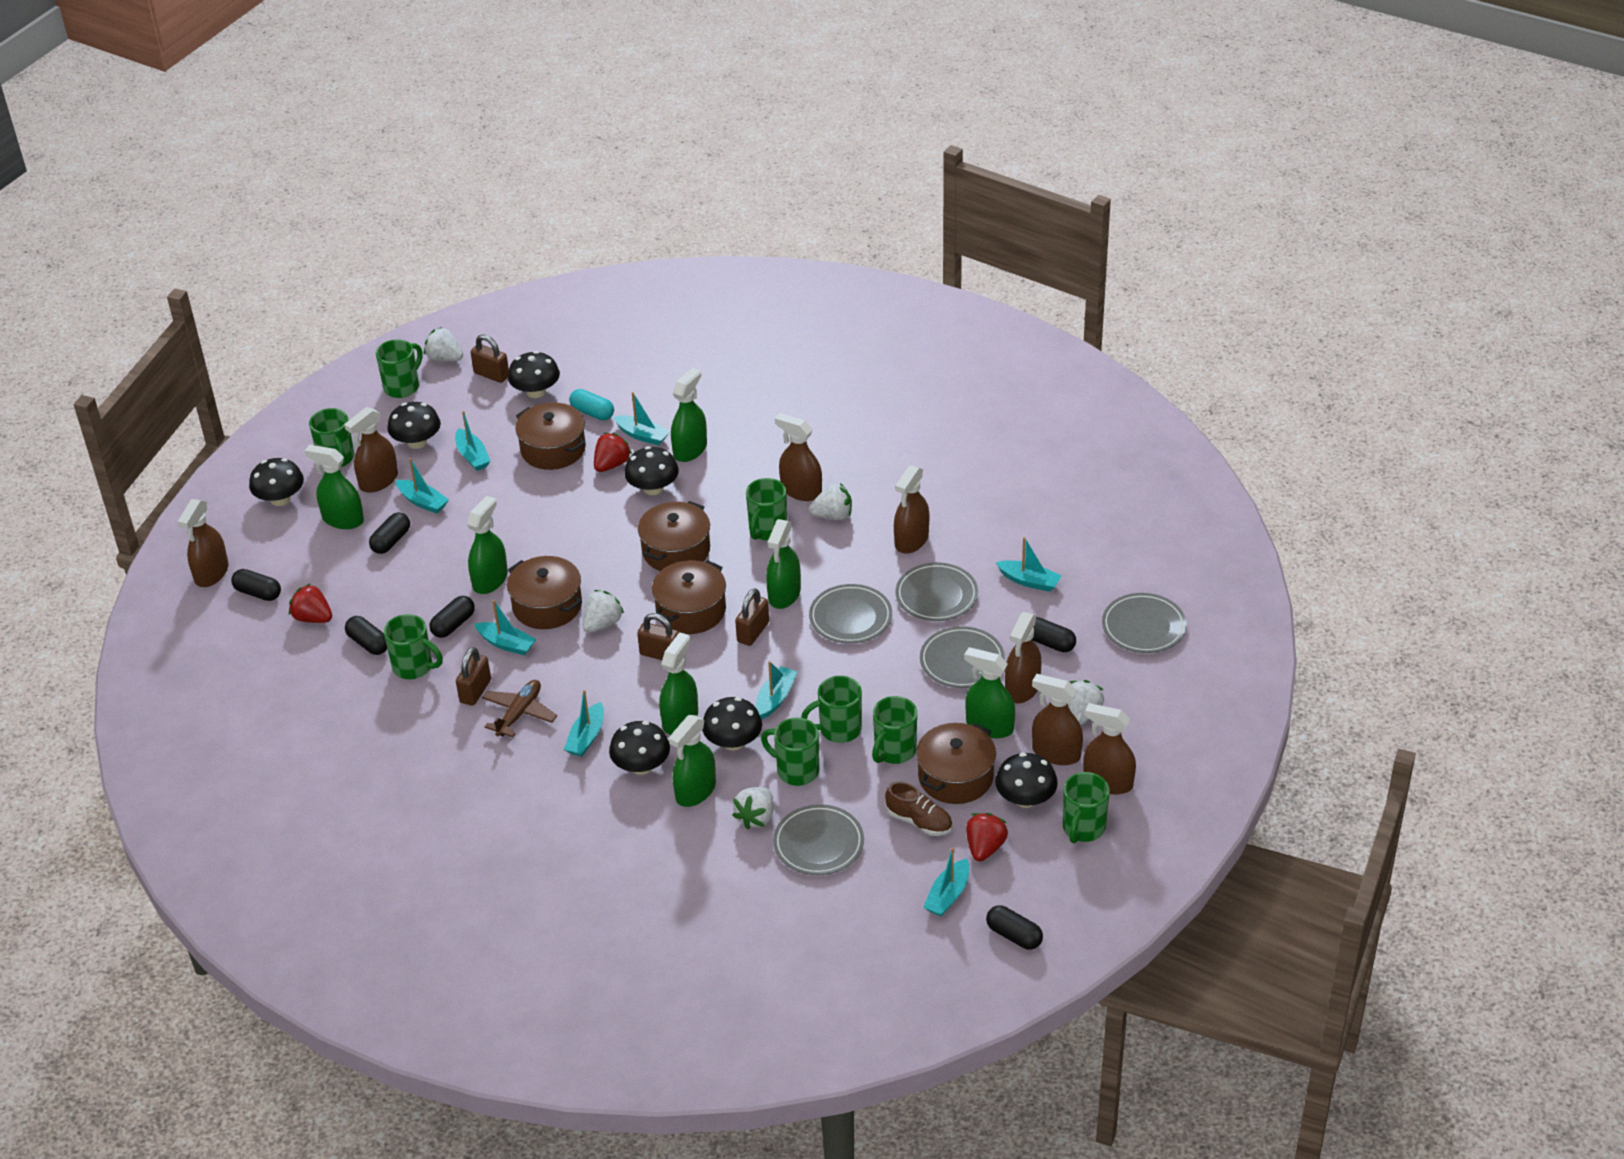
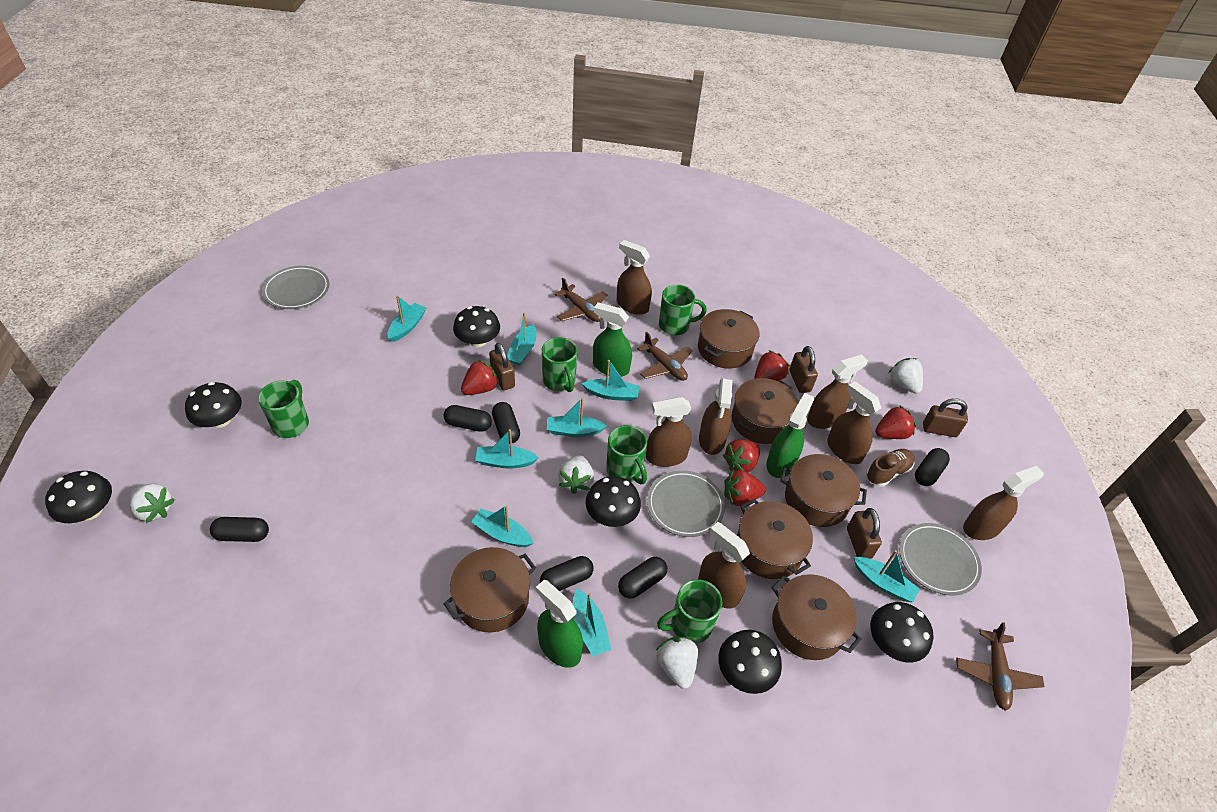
black mushroom: 7 -> 6
brown plane: 1 -> 3
brown pot: 5 -> 6
green mug: 8 -> 5
green spray bottle: 7 -> 3
grey plate: 5 -> 3
red strawberry: 3 -> 5
turquoise capsule: 1 -> 0
white strawberry: 5 -> 4

